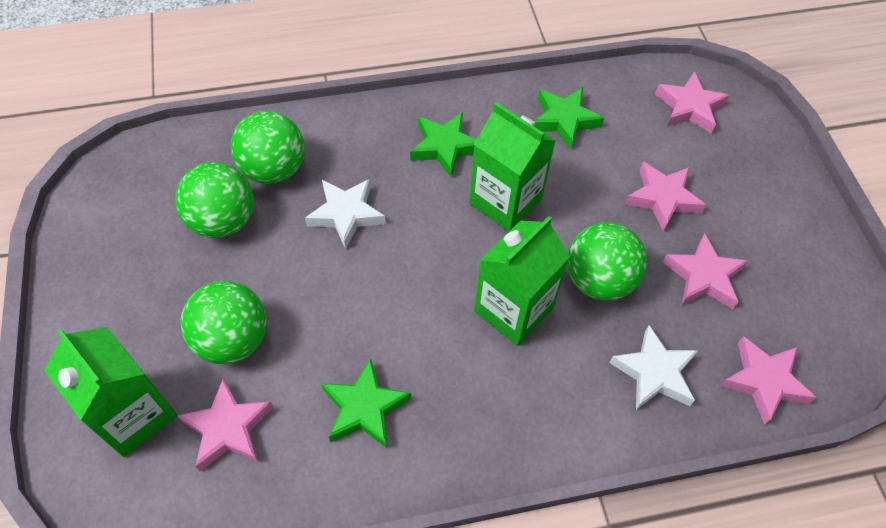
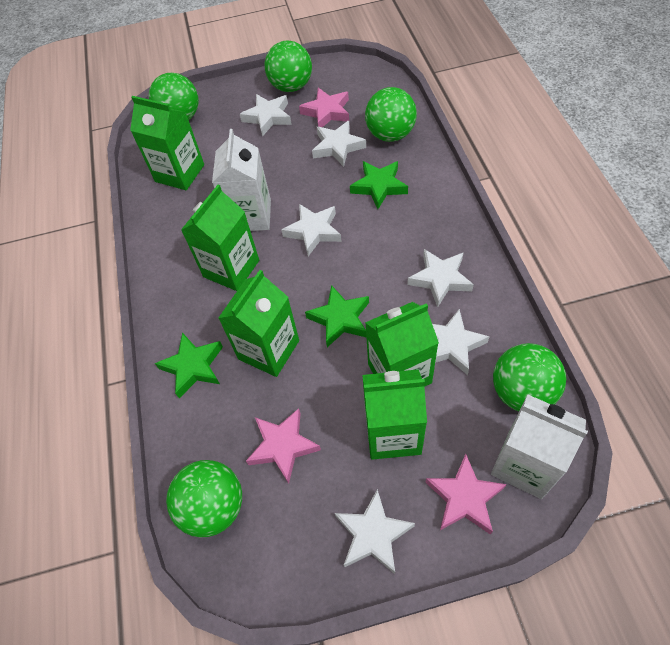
green ball: 4 -> 5
green carton: 3 -> 5
pink star: 5 -> 3
white carton: 0 -> 2
white star: 2 -> 6

